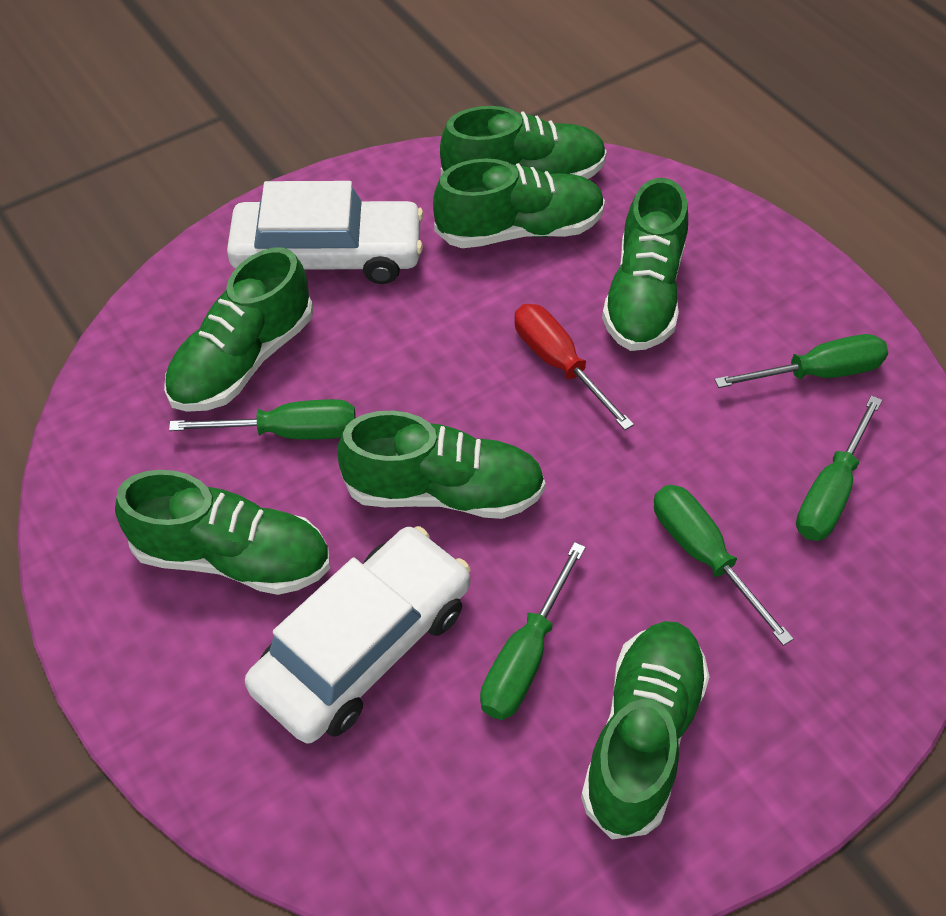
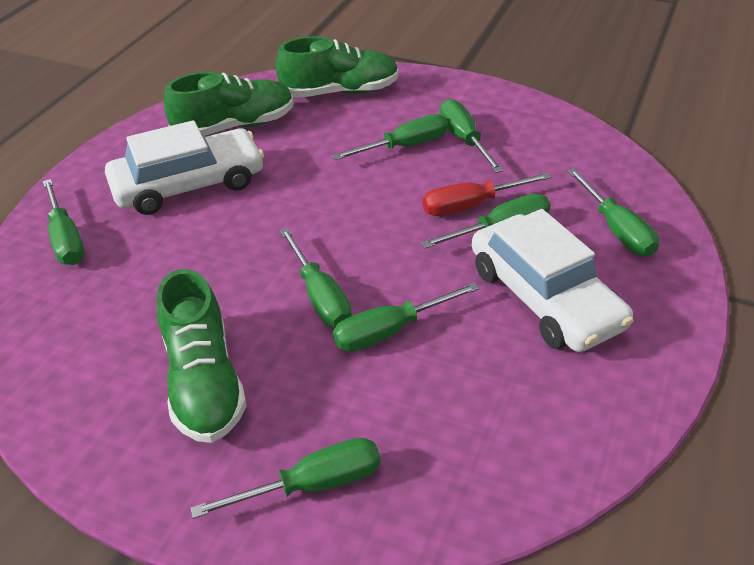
green screwdriver: 5 -> 8
green shoe: 7 -> 3

